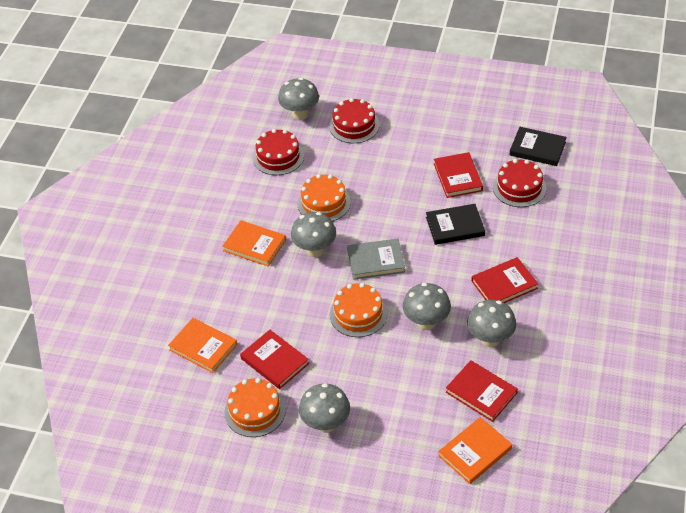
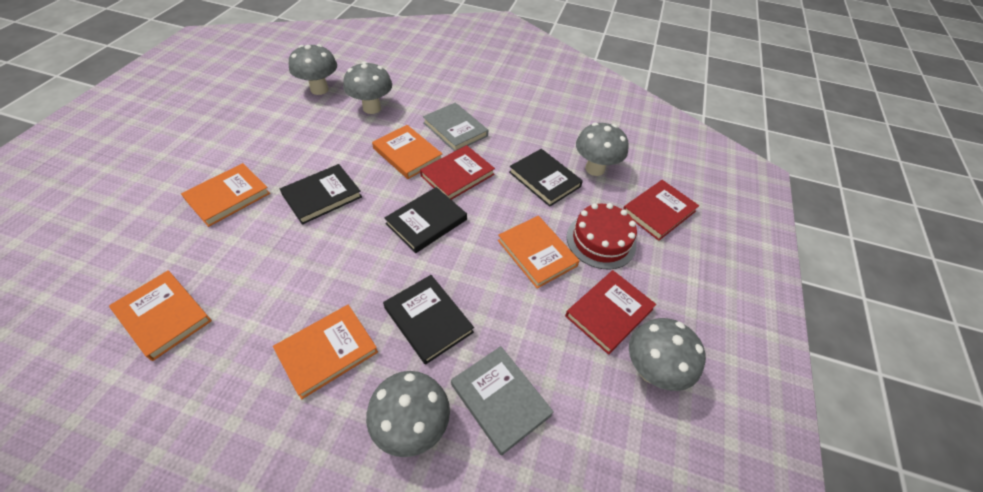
black book: 2 -> 4
grey book: 1 -> 2
orange book: 3 -> 5
orange cake: 3 -> 0
red book: 4 -> 3
red cake: 3 -> 1

